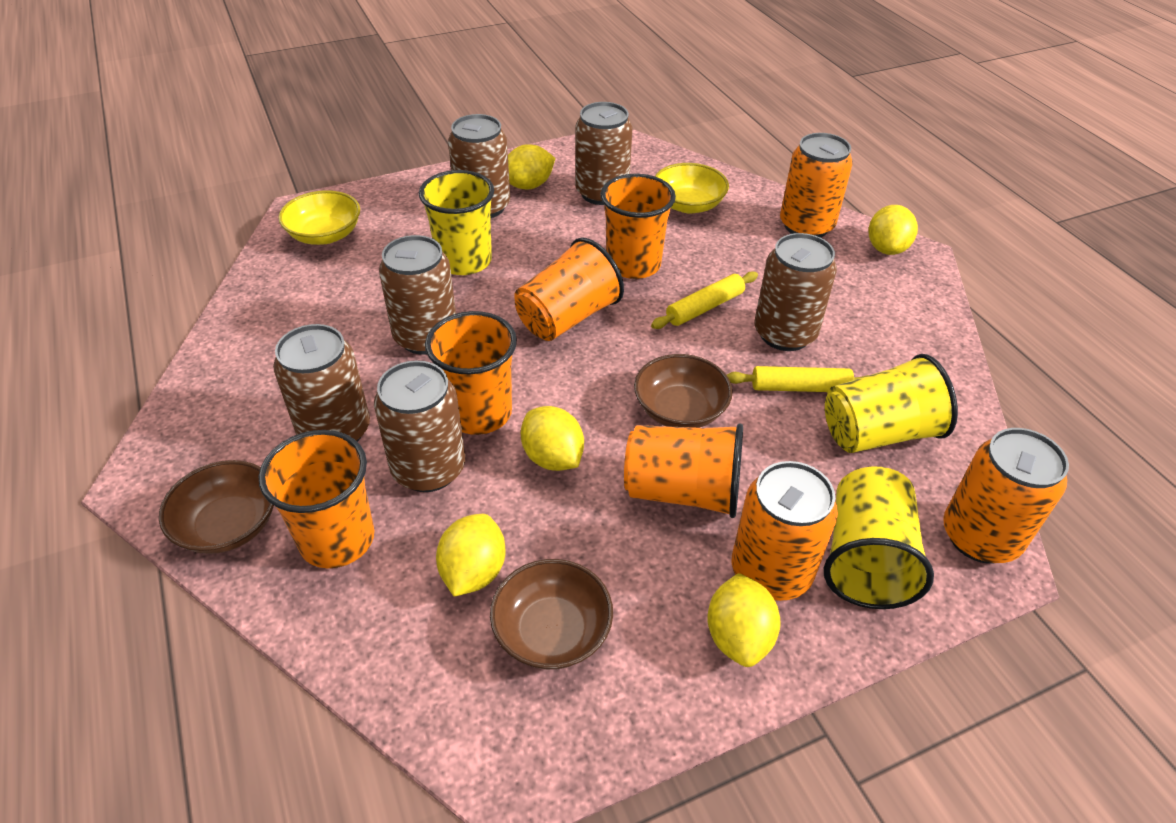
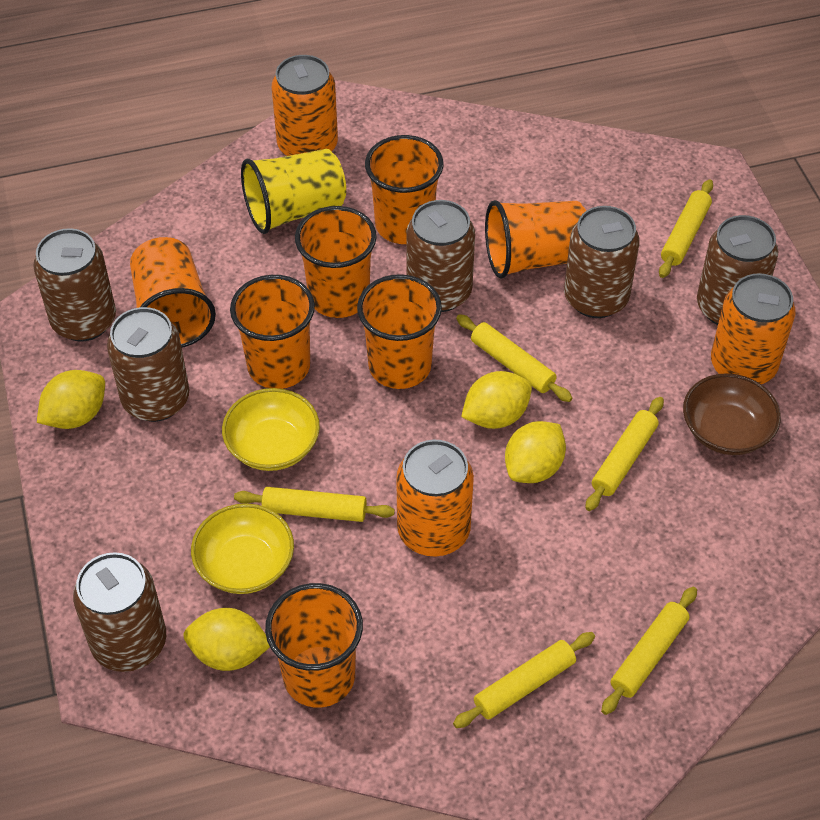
brown bowl: 3 -> 1
orange cup: 5 -> 7
yellow cup: 3 -> 1
yellow lemon: 5 -> 4
yellow rolling pin: 2 -> 6

